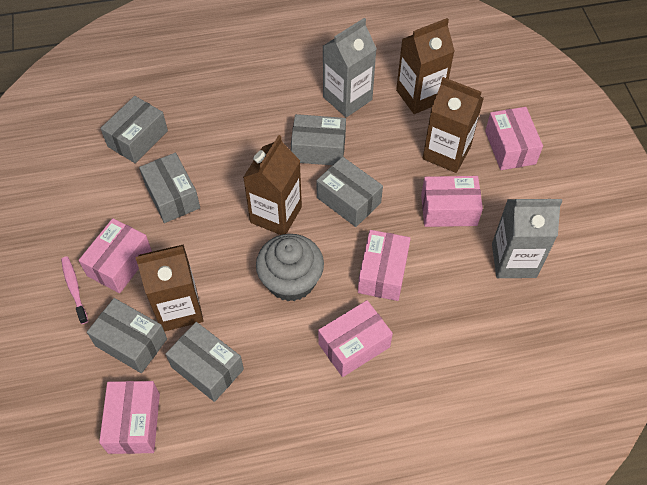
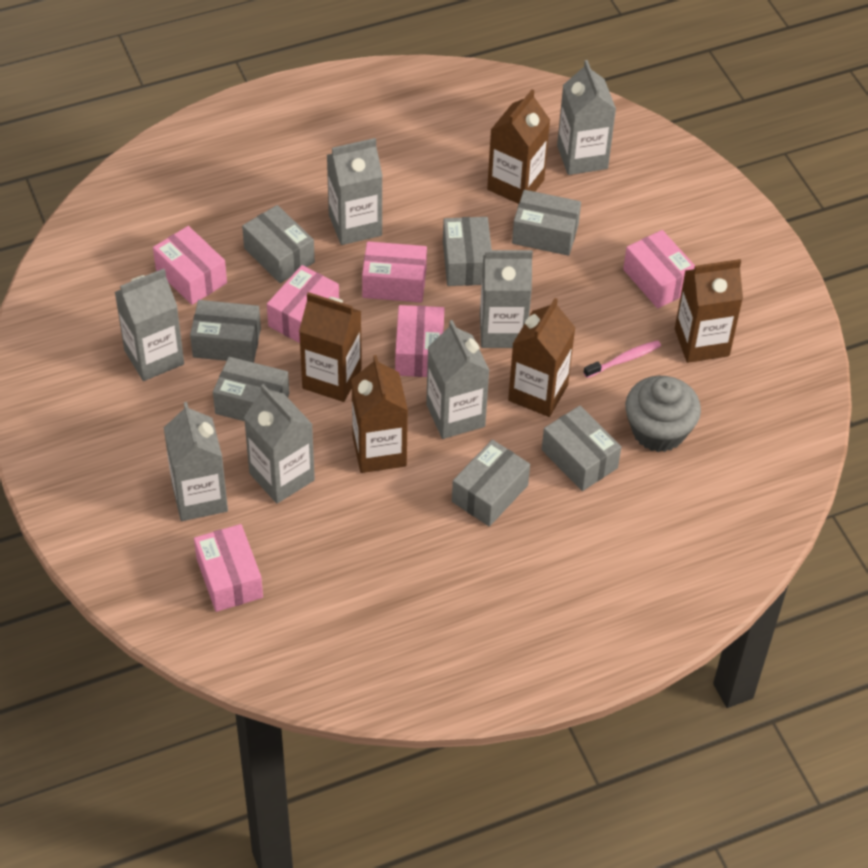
brown carton: 4 -> 5
grey box: 6 -> 7
grey carton: 2 -> 7

